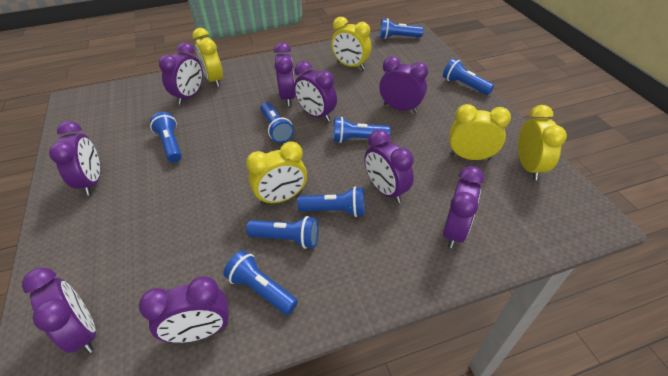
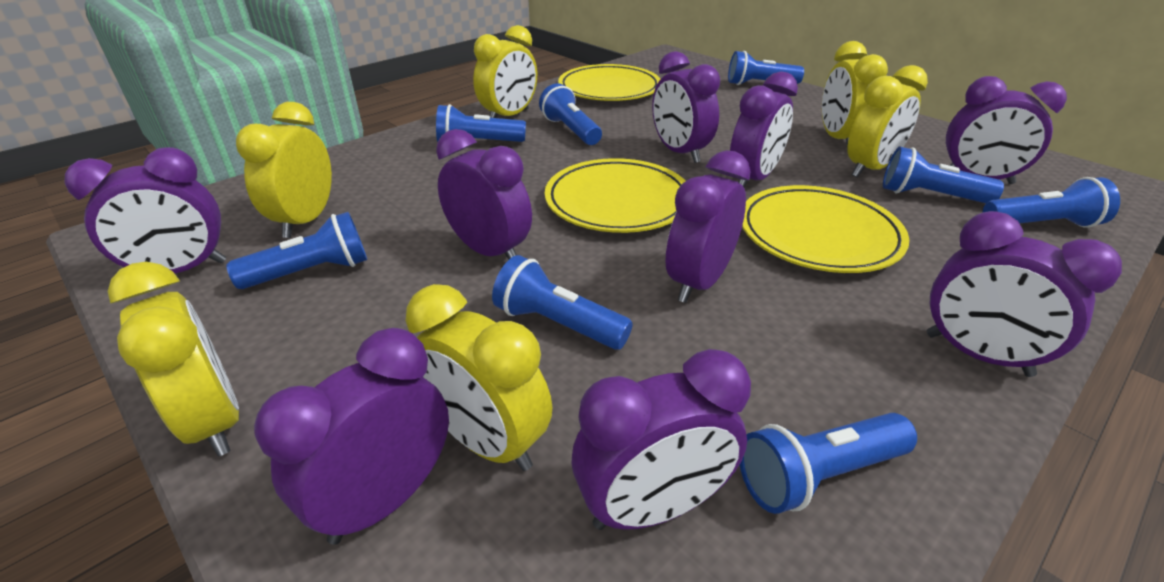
yellow clock: 5 -> 6
yellow plate: 0 -> 3

